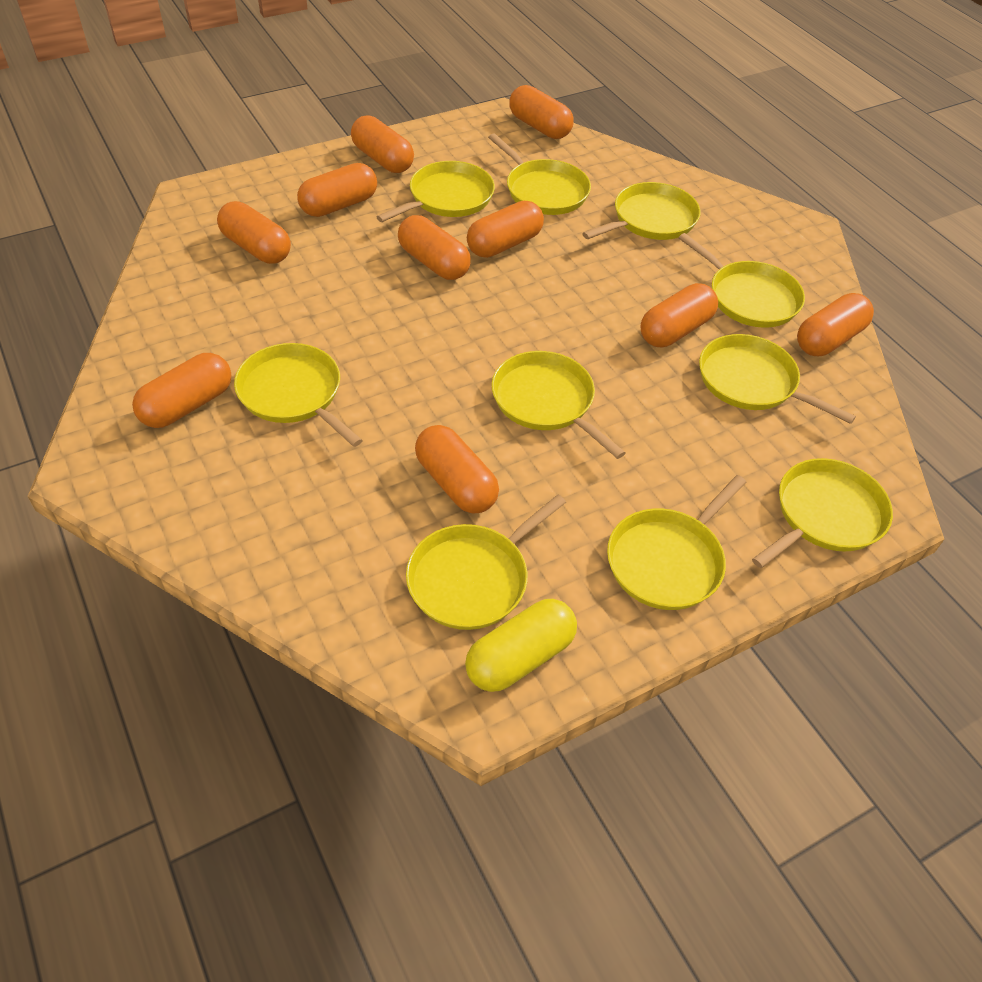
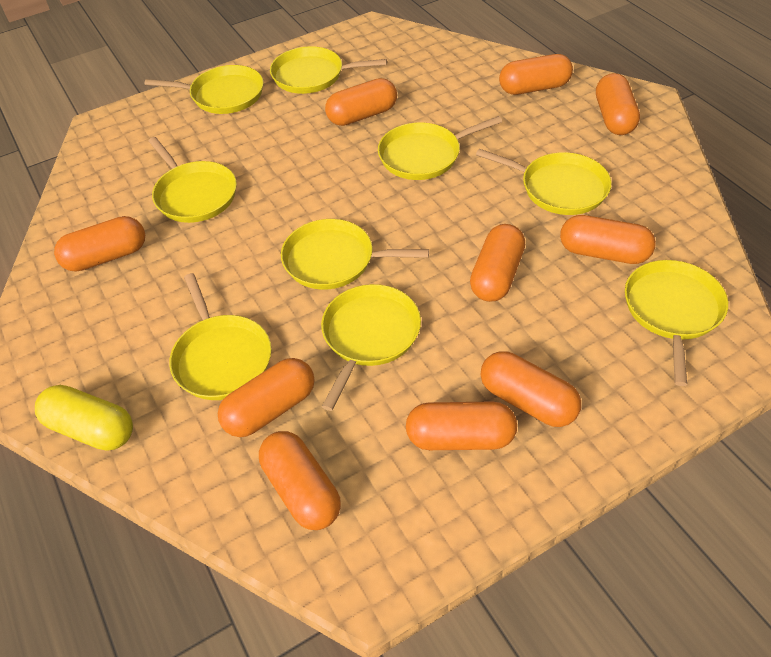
yellow pan: 10 -> 9

